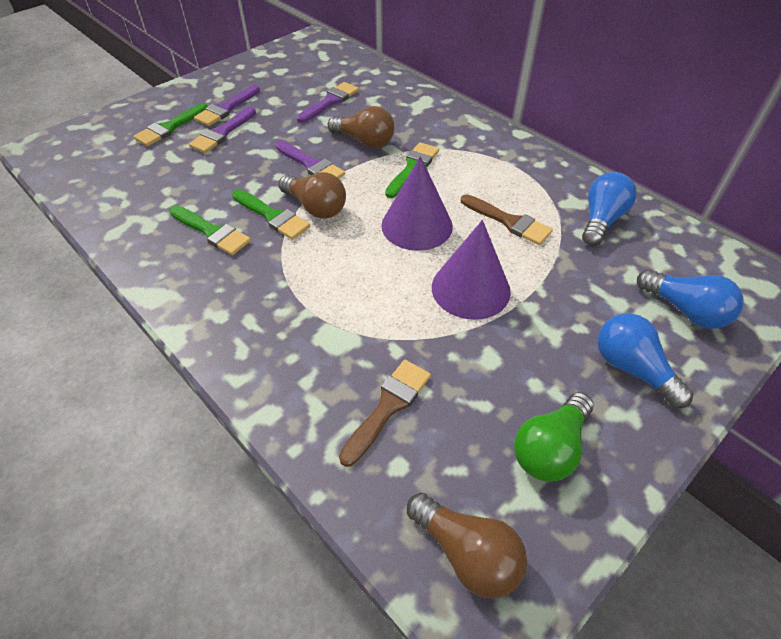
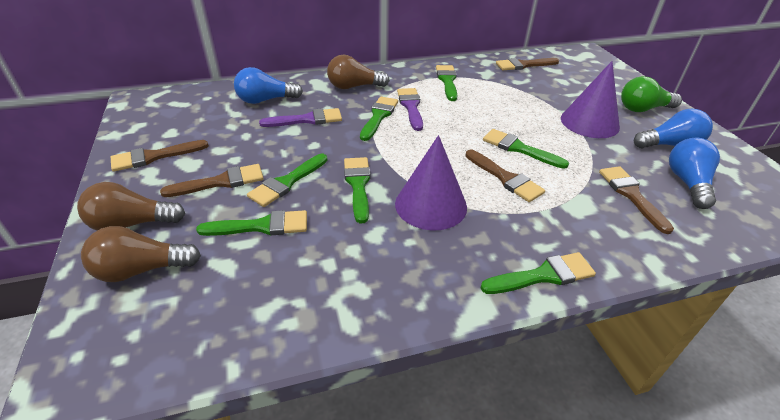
brown brush: 2 -> 5
green brush: 4 -> 7
purple brush: 4 -> 2

